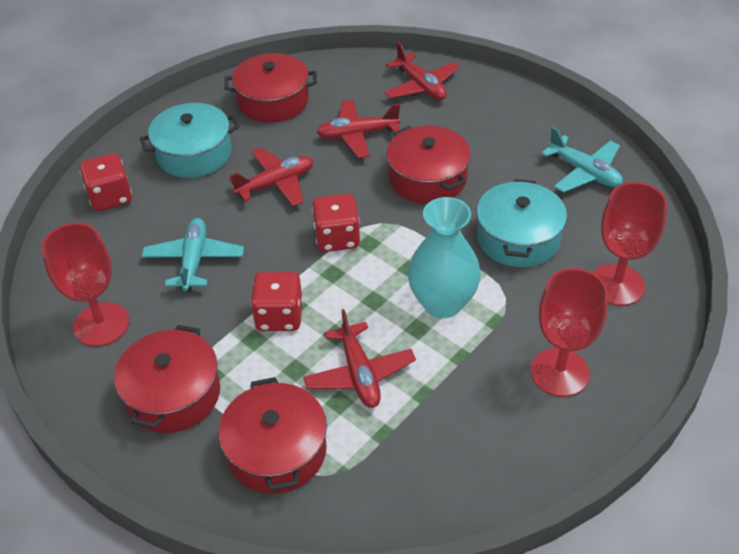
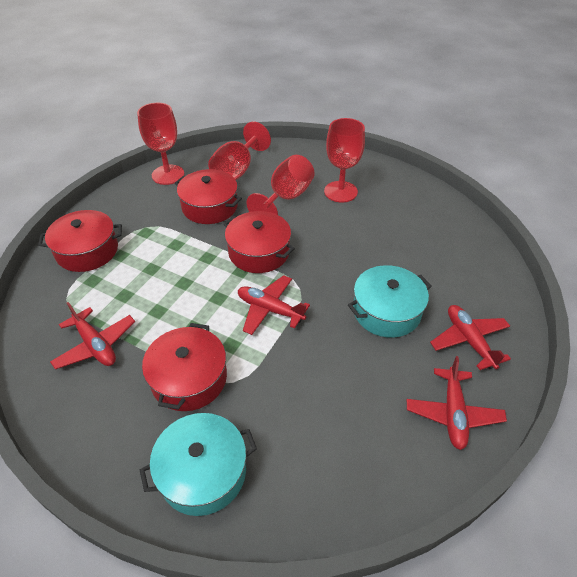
red dice: 3 -> 0
red goblet: 3 -> 4
turquoise plane: 2 -> 0
turquoise vase: 1 -> 0

